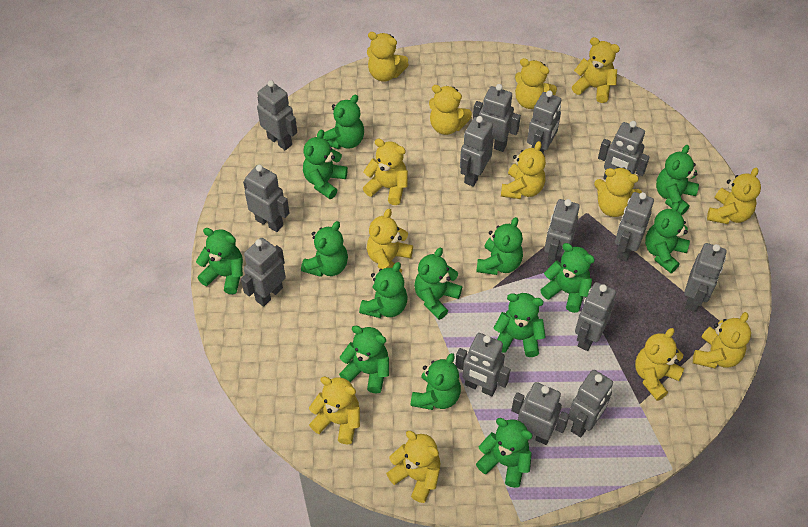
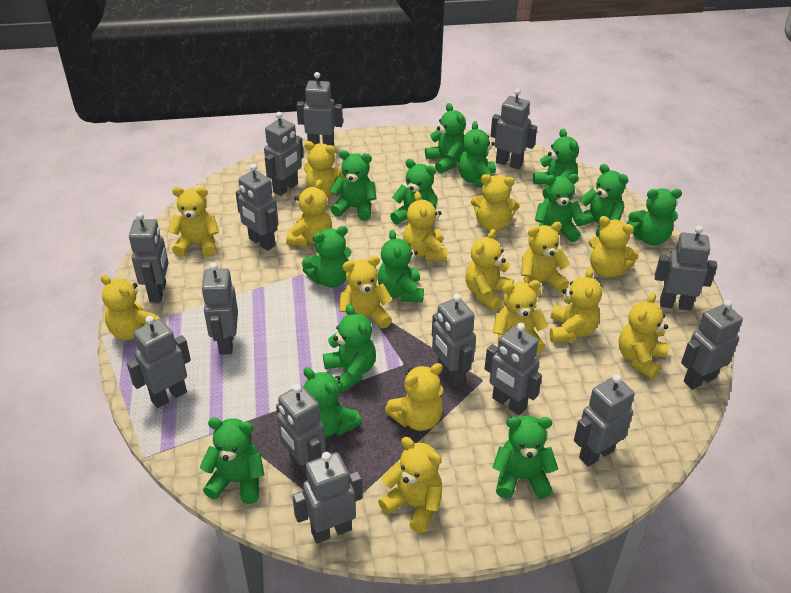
yellow teddy bear: 13 -> 15

